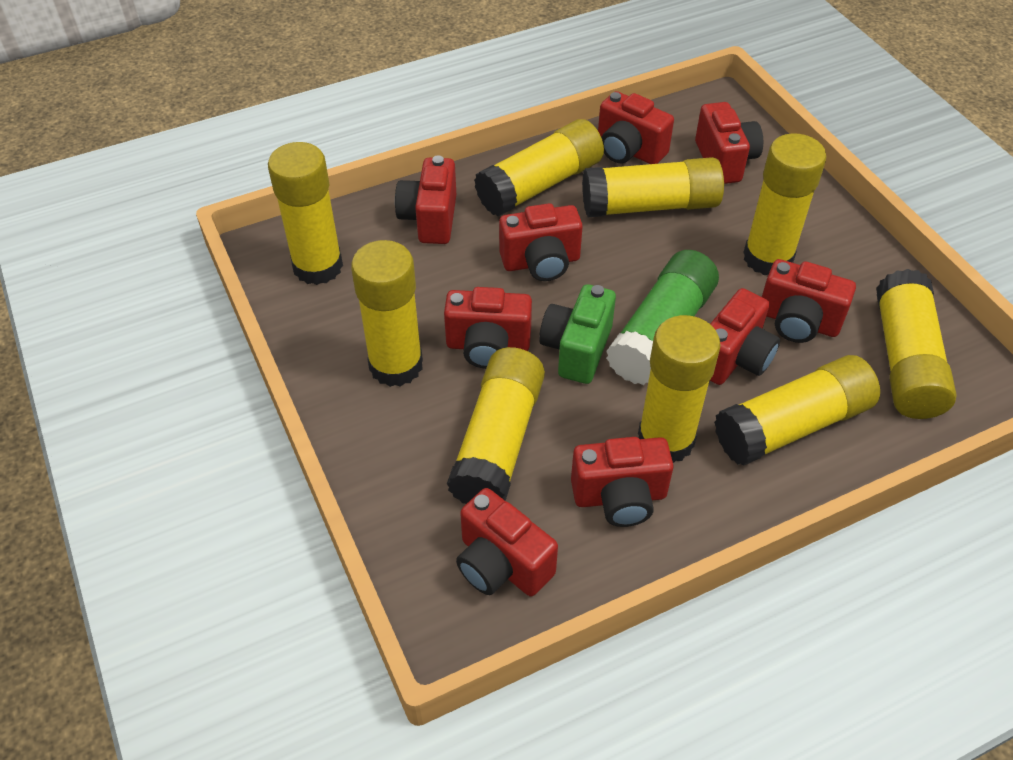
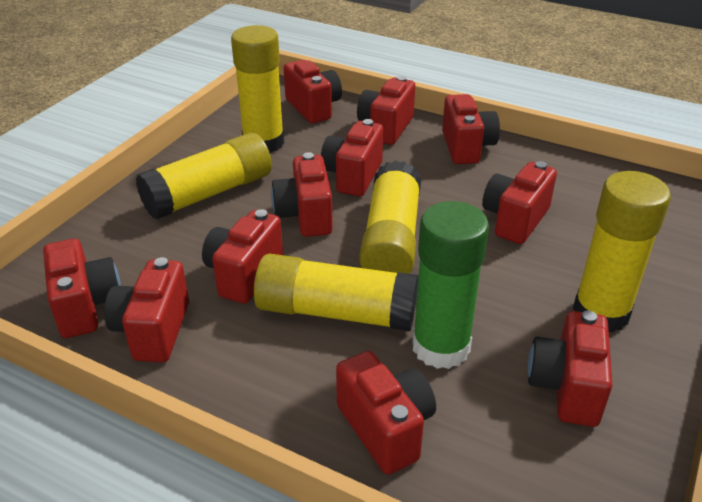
green camera: 1 -> 0
red camera: 9 -> 11
yellow glue stick: 9 -> 5

